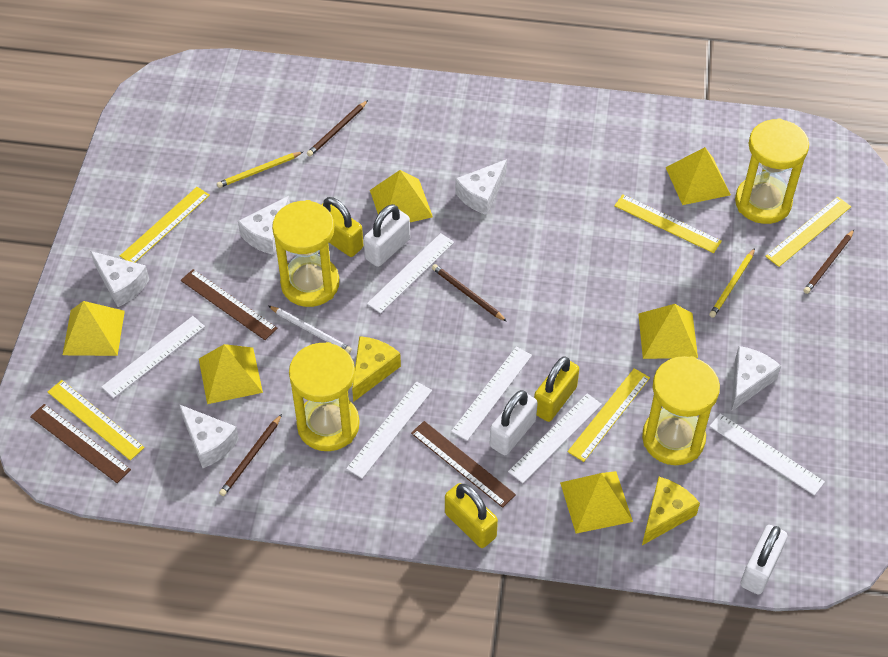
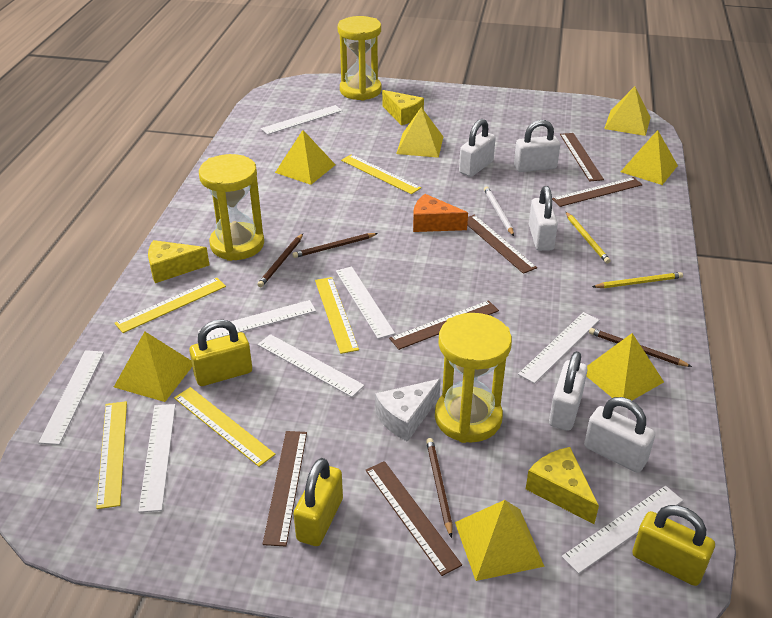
brown ruler: 3 -> 6
orange cheese: 0 -> 1
white cheese: 5 -> 1
white padlock: 3 -> 5
white ruler: 6 -> 8
yellow cheese: 2 -> 3
yellow hourglass: 4 -> 3
yellow pyramid: 6 -> 7

